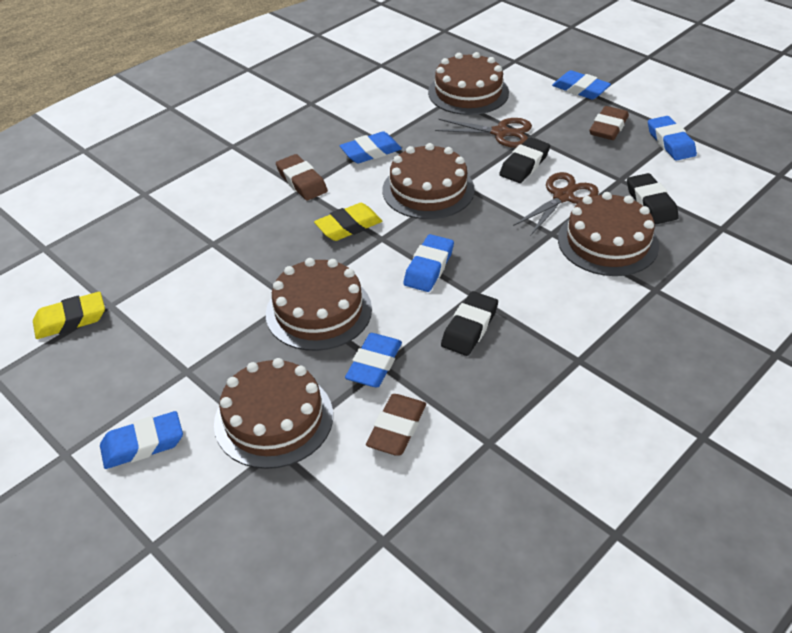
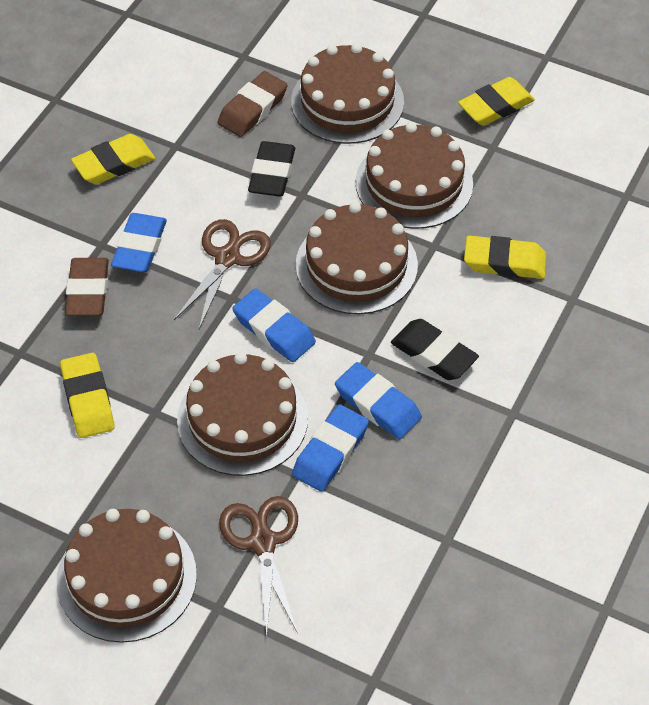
black eraser: 3 -> 2
blue eraser: 6 -> 4
brown eraser: 3 -> 2
yellow eraser: 2 -> 4

